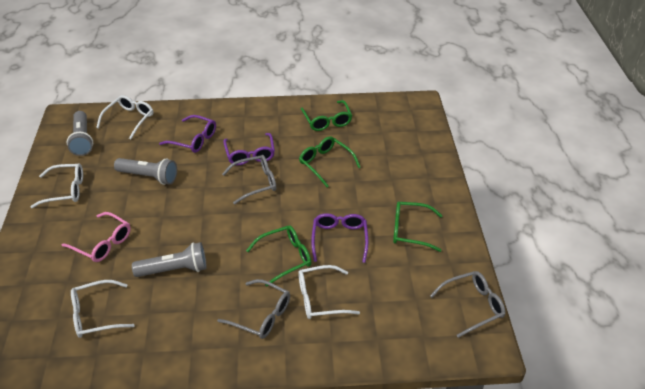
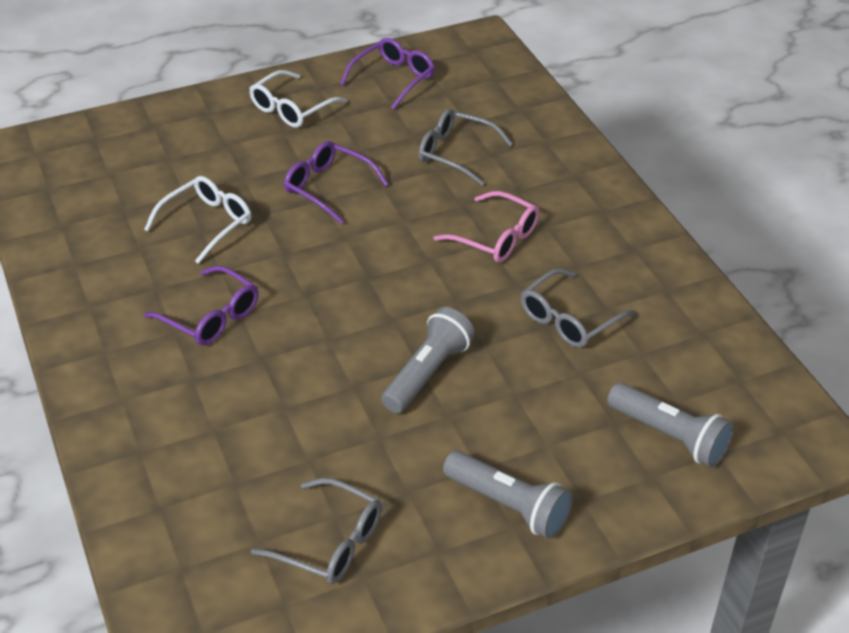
green glasses: 4 -> 0
white glasses: 4 -> 2

